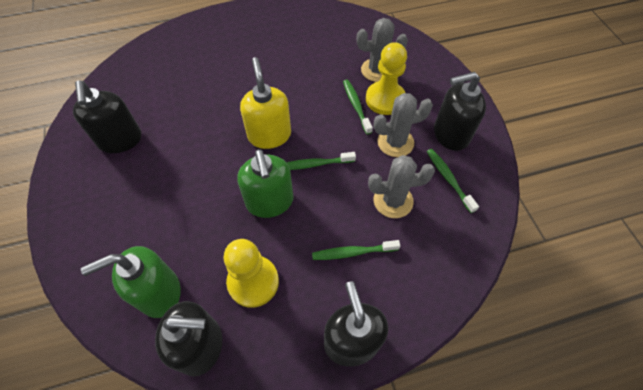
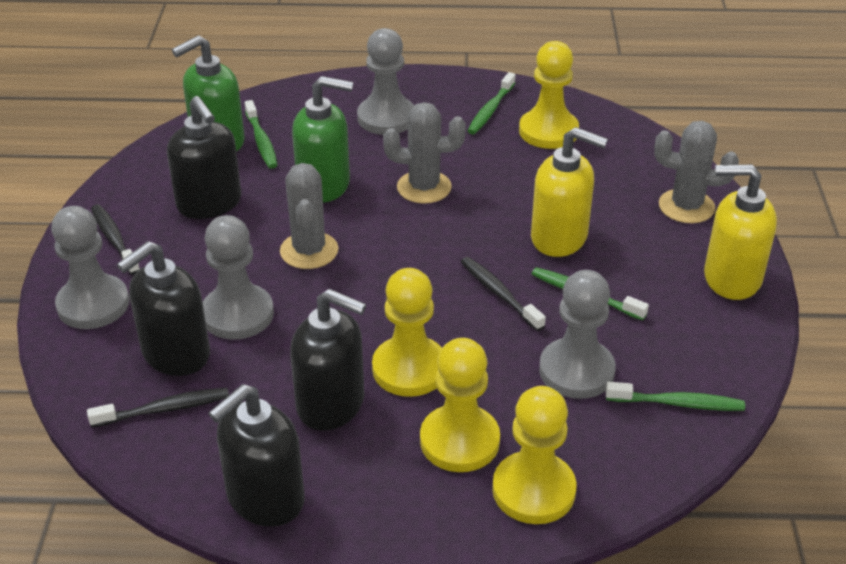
black toothbrush: 0 -> 3
grey pawn: 0 -> 4
yellow pawn: 2 -> 4
yellow soap dispenser: 1 -> 2

